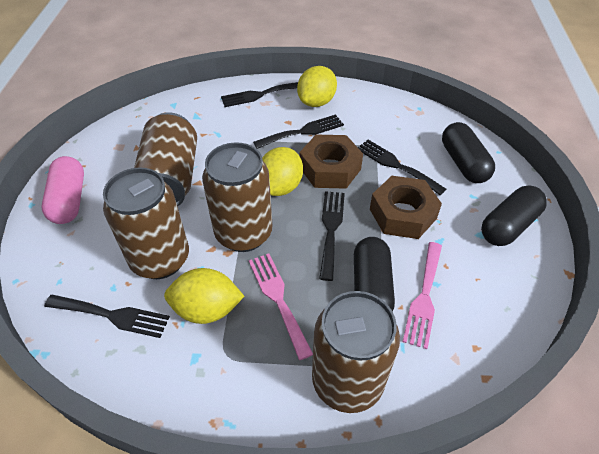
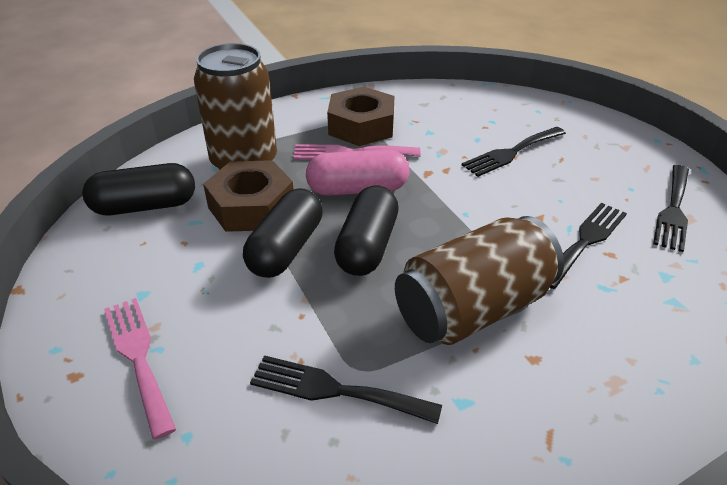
black fork: 5 -> 4
brown can: 4 -> 2
yellow lemon: 3 -> 0

